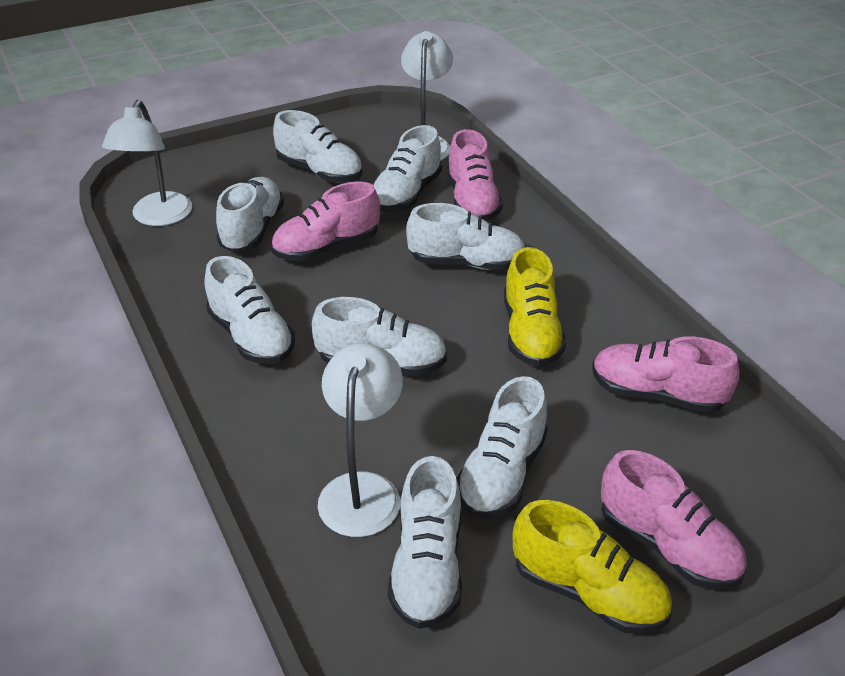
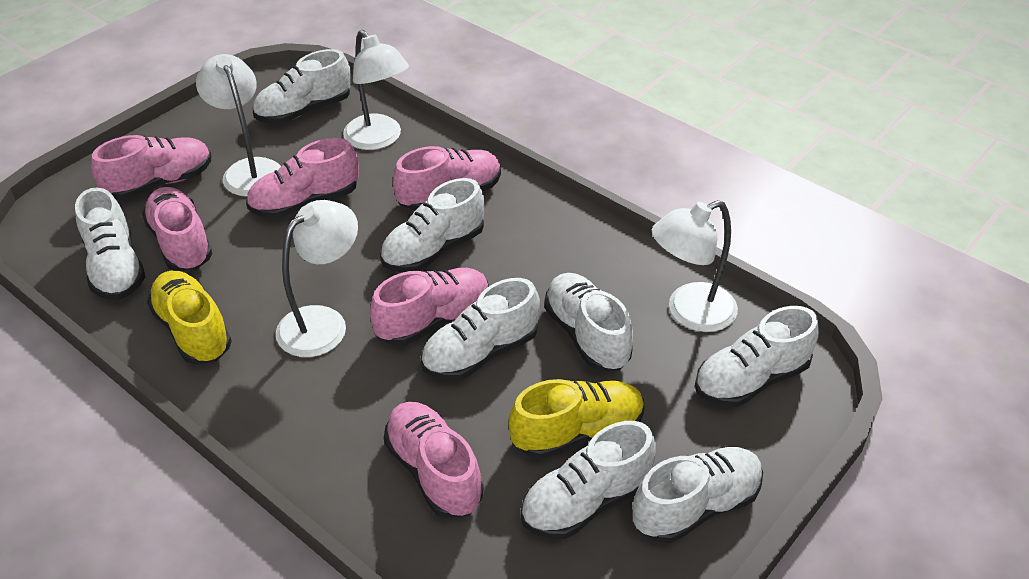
pink shoe: 4 -> 6
white lamp: 3 -> 4

